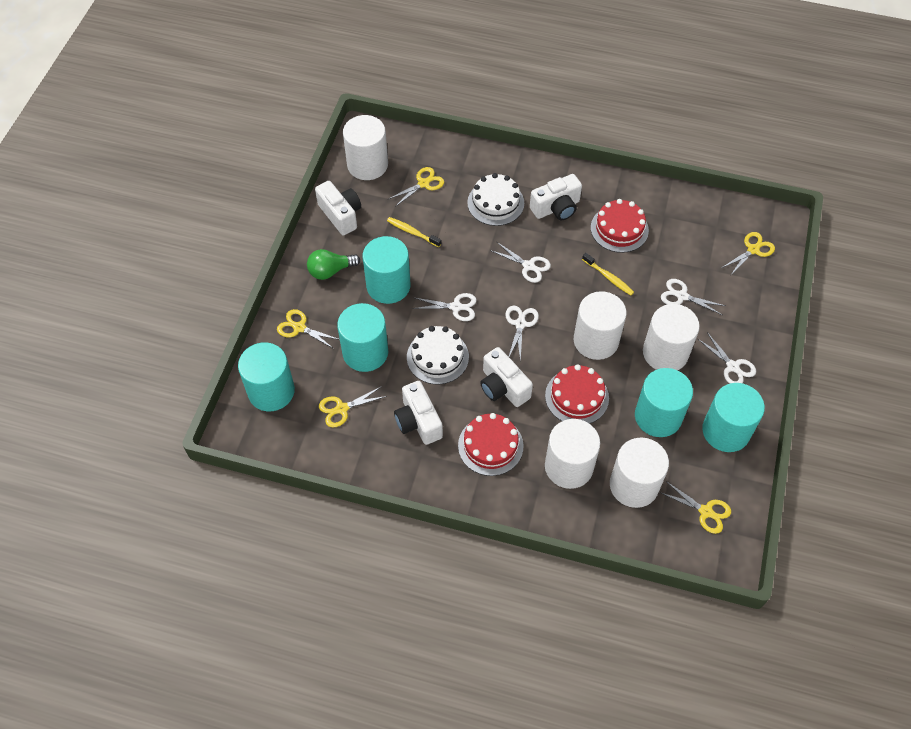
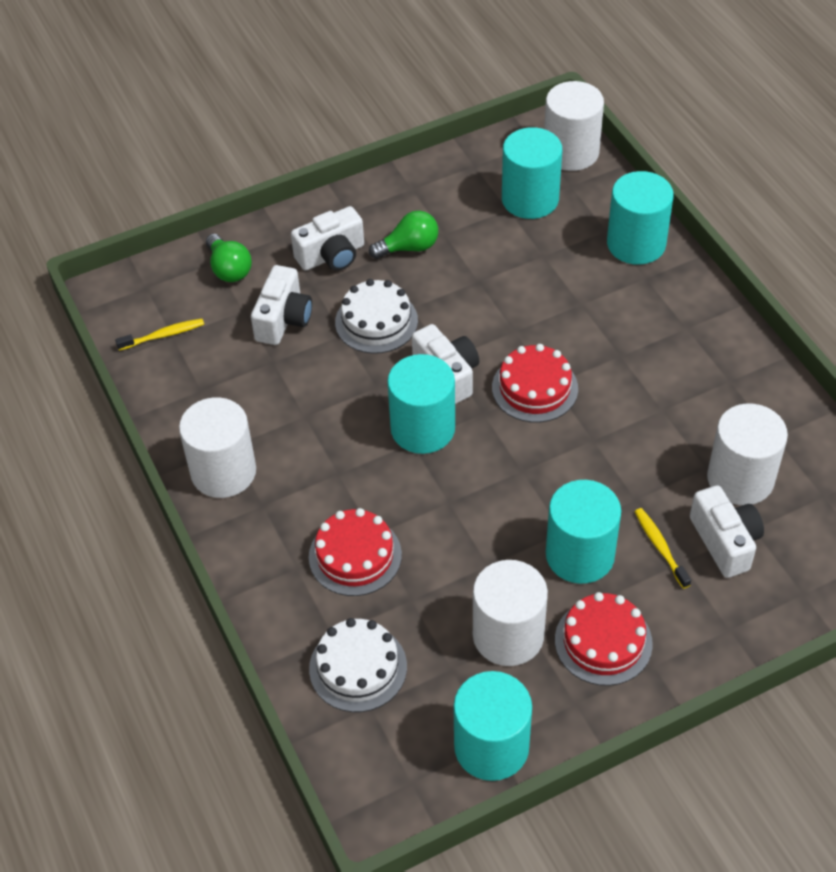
green light bulb: 1 -> 2
white cylinder: 5 -> 4
white scissors: 5 -> 0
yellow scissors: 5 -> 0

